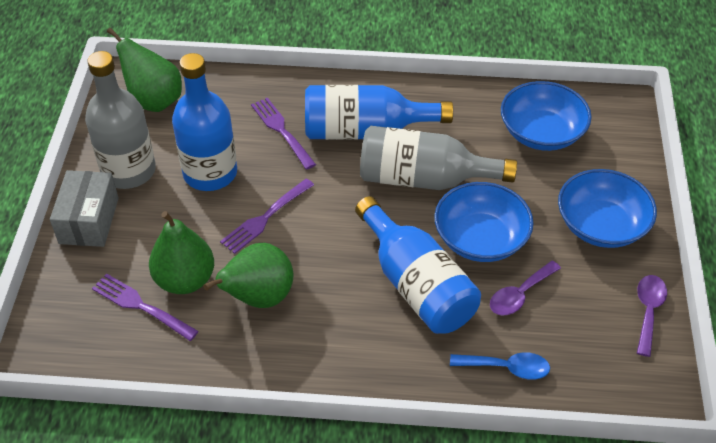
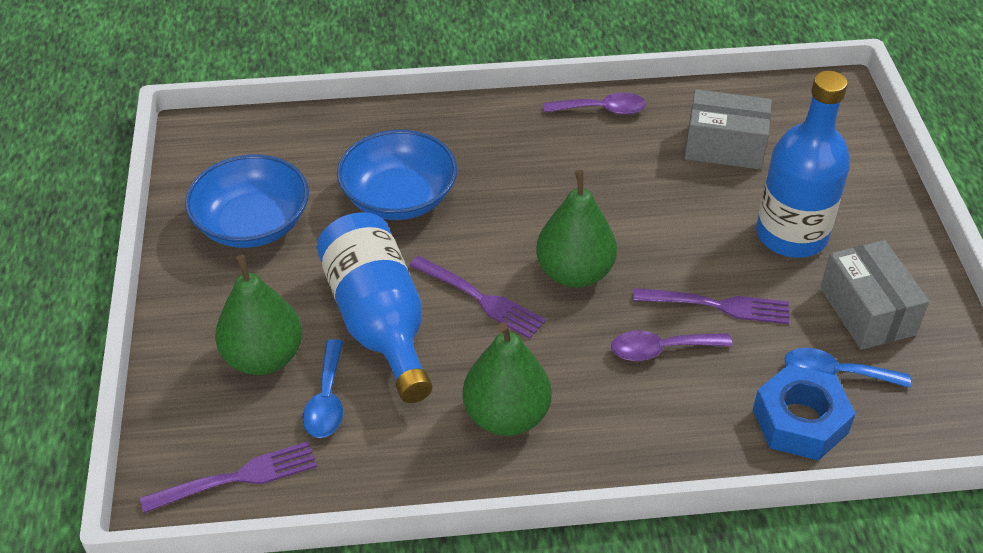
blue bottle: 3 -> 2
blue bowl: 3 -> 2
blue nut: 0 -> 1
blue spoon: 1 -> 2
grey bottle: 2 -> 0
grey box: 1 -> 2

